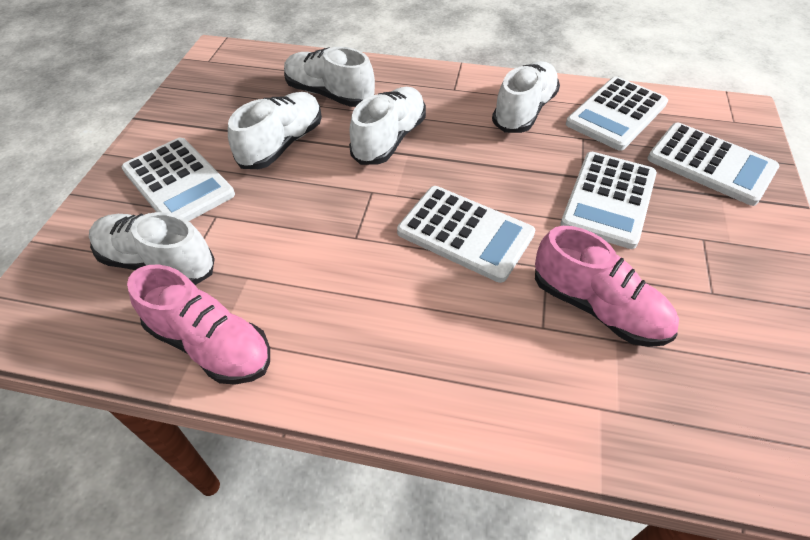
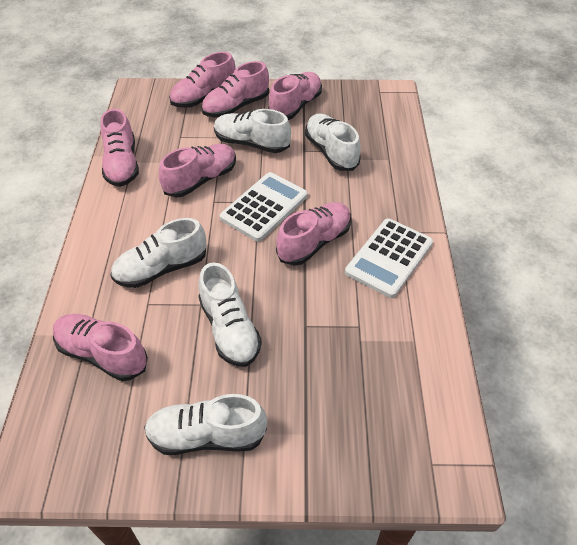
pink shoe: 2 -> 7
white calculator: 5 -> 2

